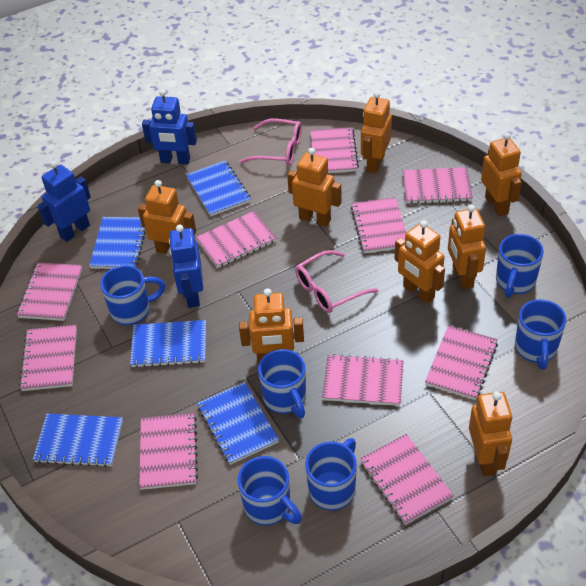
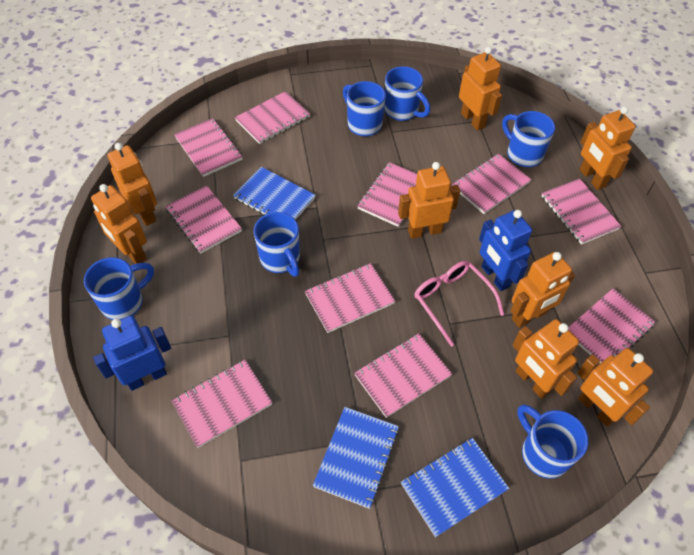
blue notebook: 5 -> 3
blue robot: 3 -> 2
pink glasses: 2 -> 1

